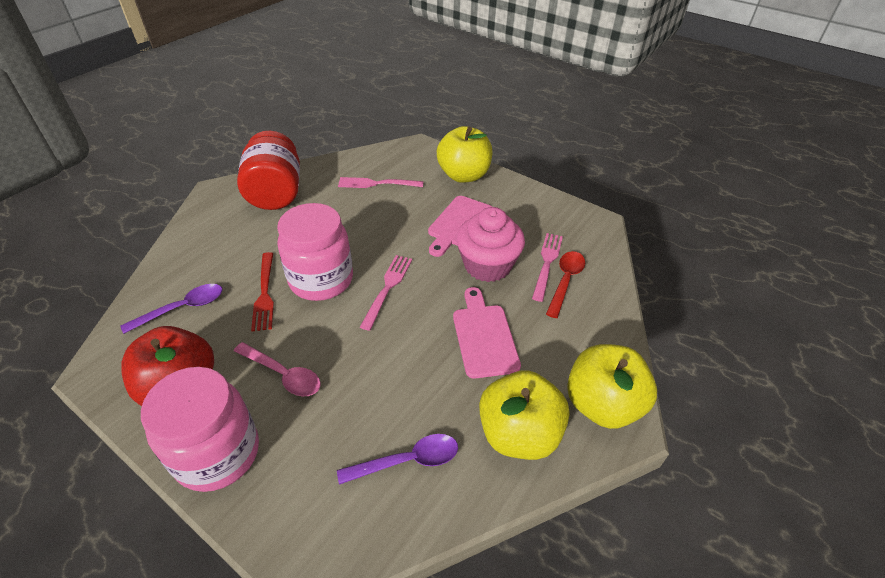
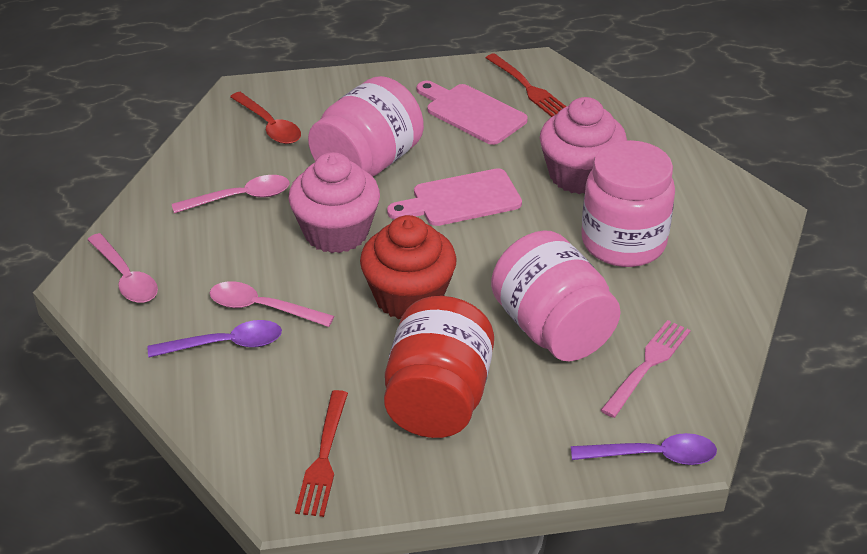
pink cupcake: 1 -> 2
pink fork: 3 -> 1
pink jar: 2 -> 3
pink spoon: 1 -> 3
red apple: 1 -> 0
red cupcake: 0 -> 1
red fork: 1 -> 2
yellow apple: 3 -> 0

